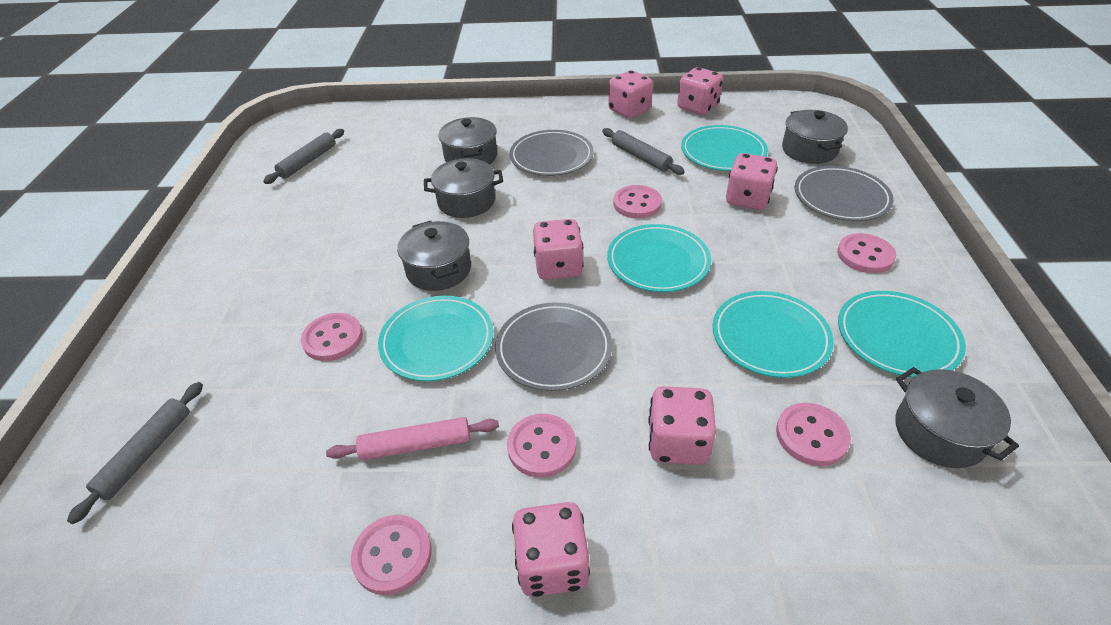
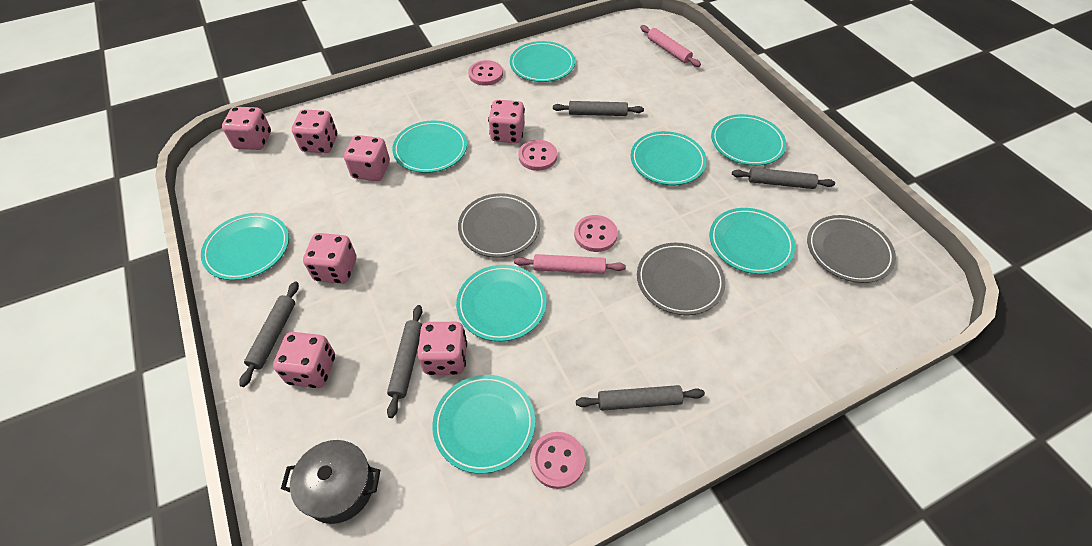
grey pot: 5 -> 1
grey rolling pin: 3 -> 5
pink button: 6 -> 4
pink dice: 6 -> 7
pink rolling pin: 1 -> 2
turquoise plate: 5 -> 8

